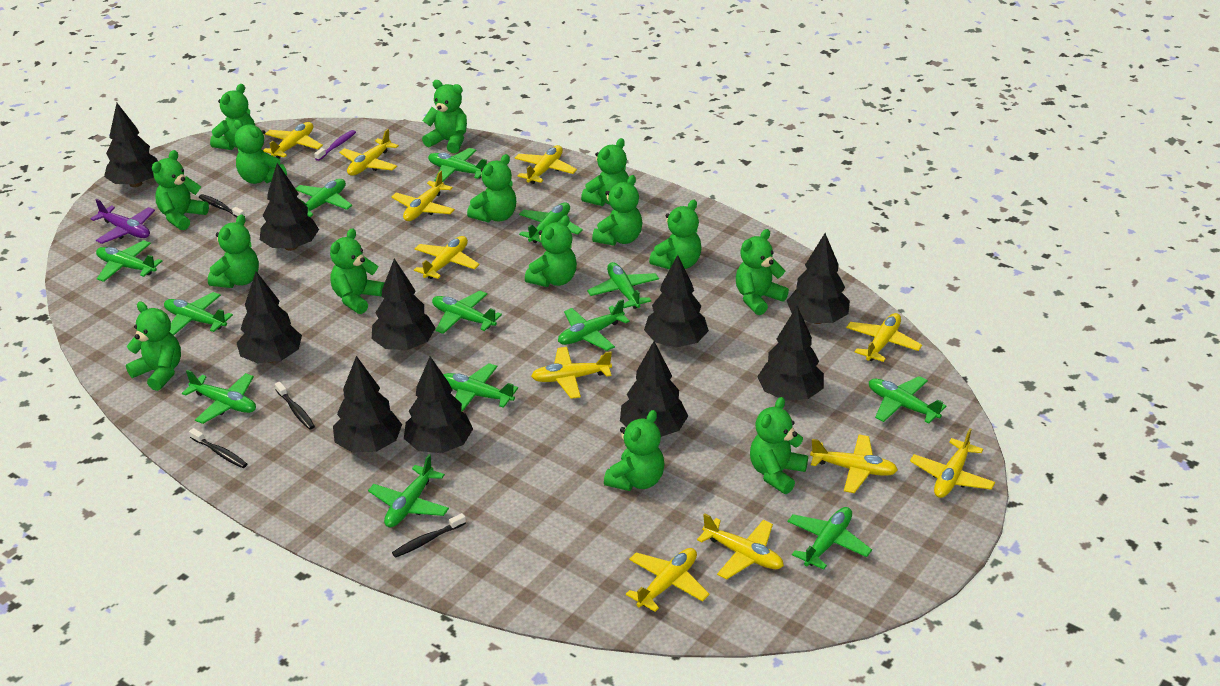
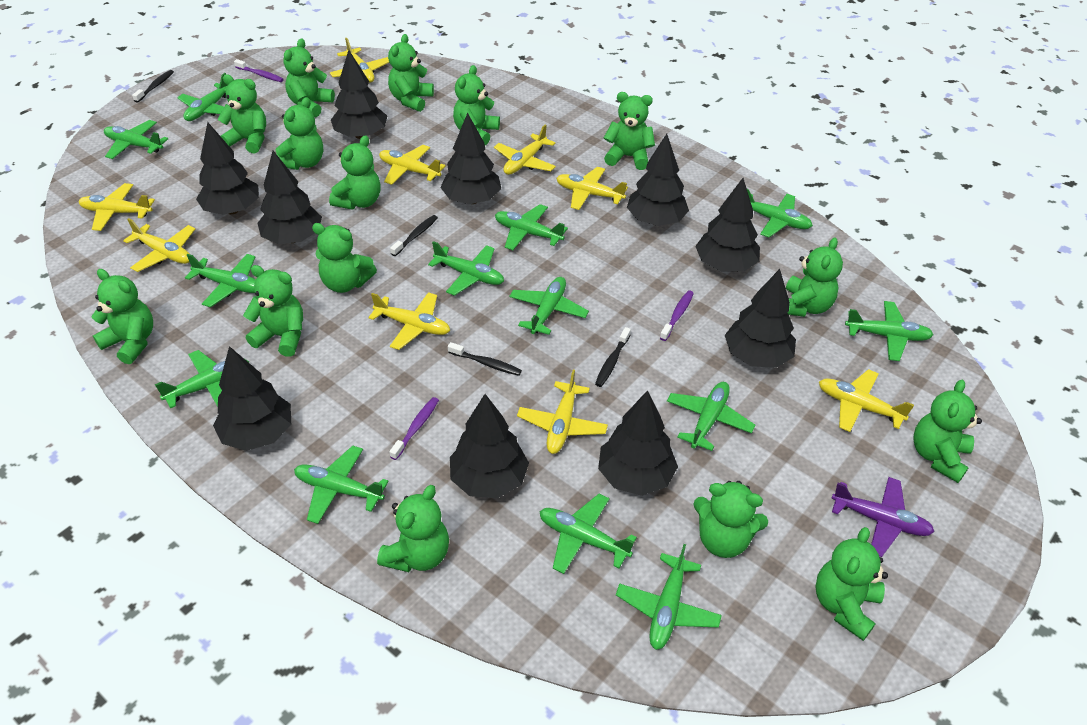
purple toothbrush: 1 -> 3
yellow plane: 11 -> 9

